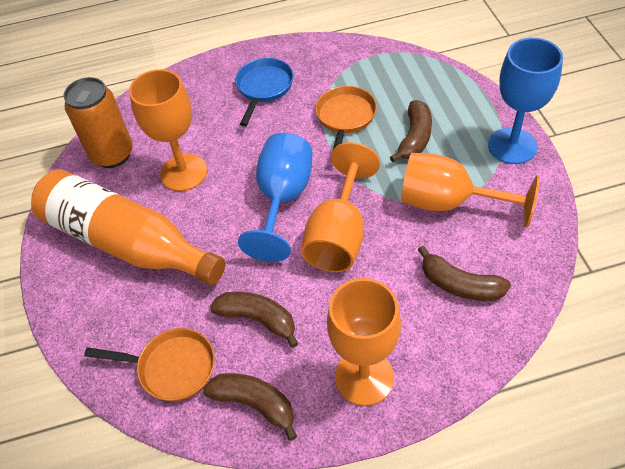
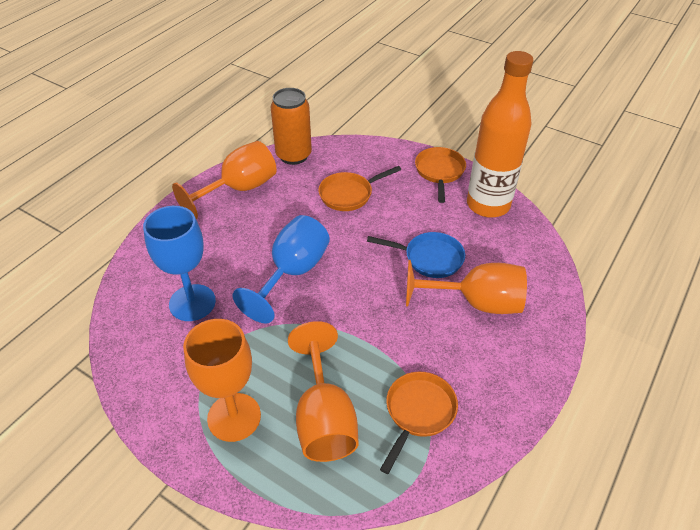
brown banana: 4 -> 0
orange pan: 2 -> 3

